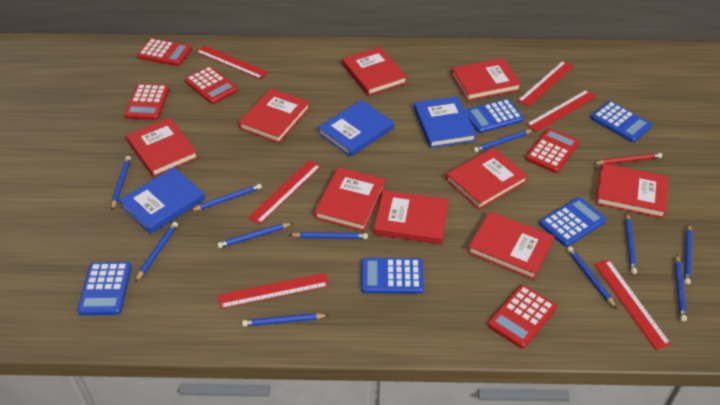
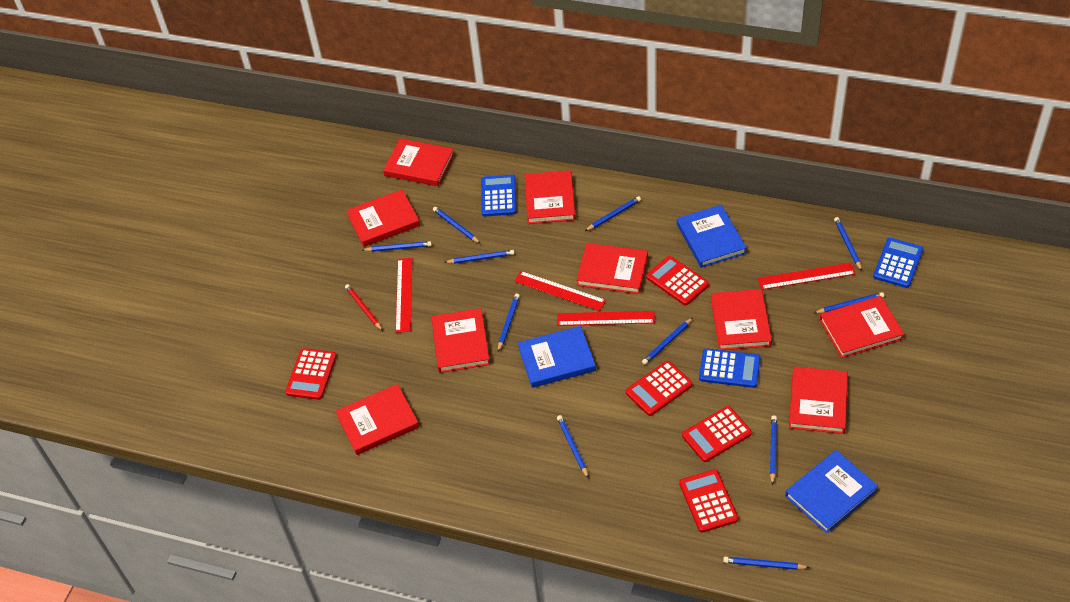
blue calculator: 5 -> 3
red ruler: 6 -> 4

